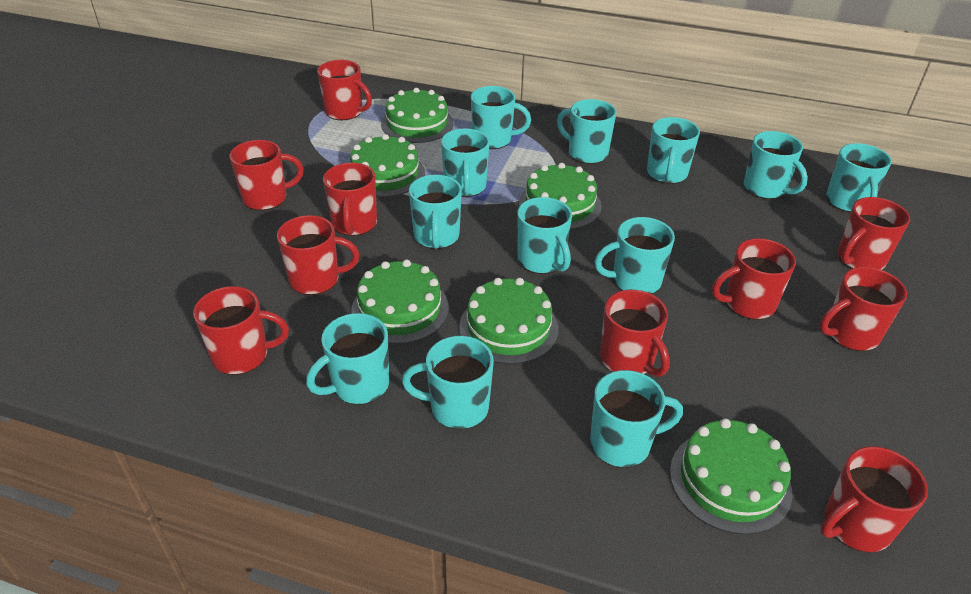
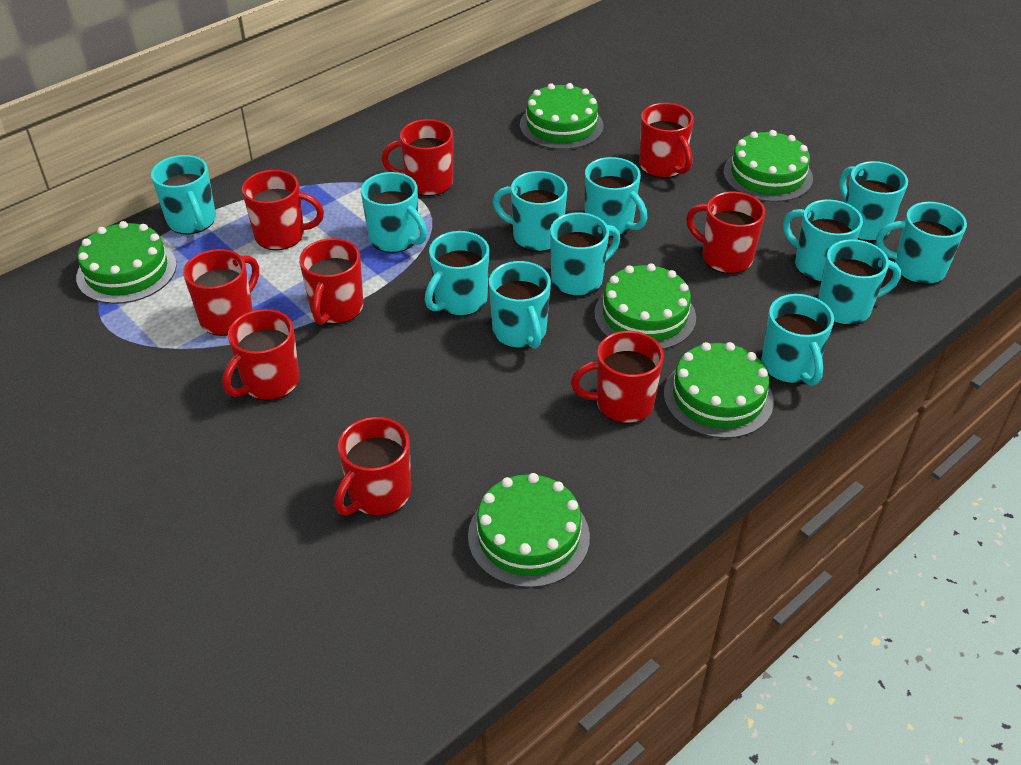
red mug: 10 -> 9

